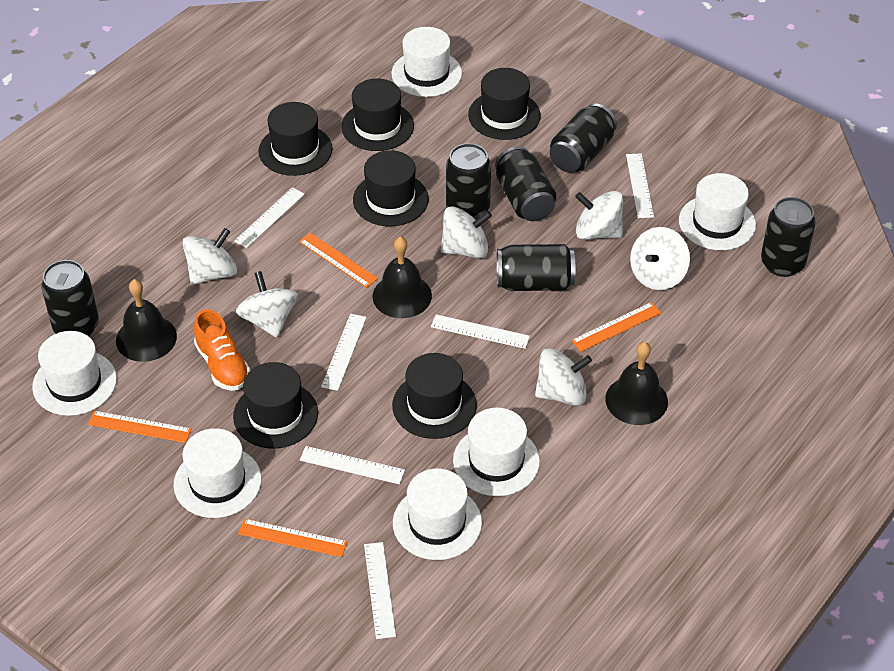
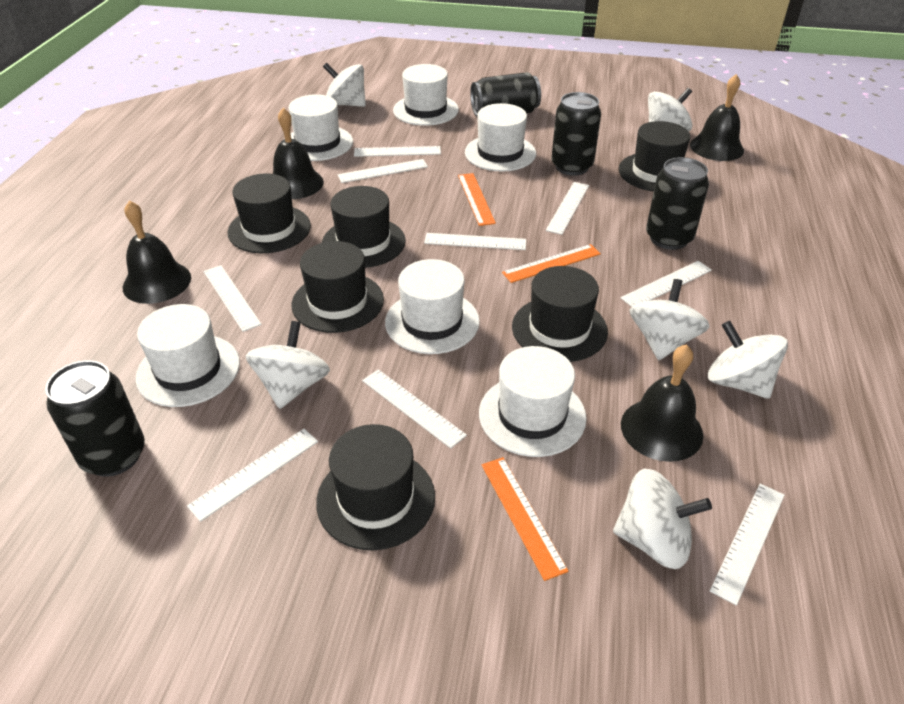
black bell: 3 -> 4
black can: 6 -> 4
orange ruler: 4 -> 3
orange shoe: 1 -> 0
white ruler: 6 -> 9

